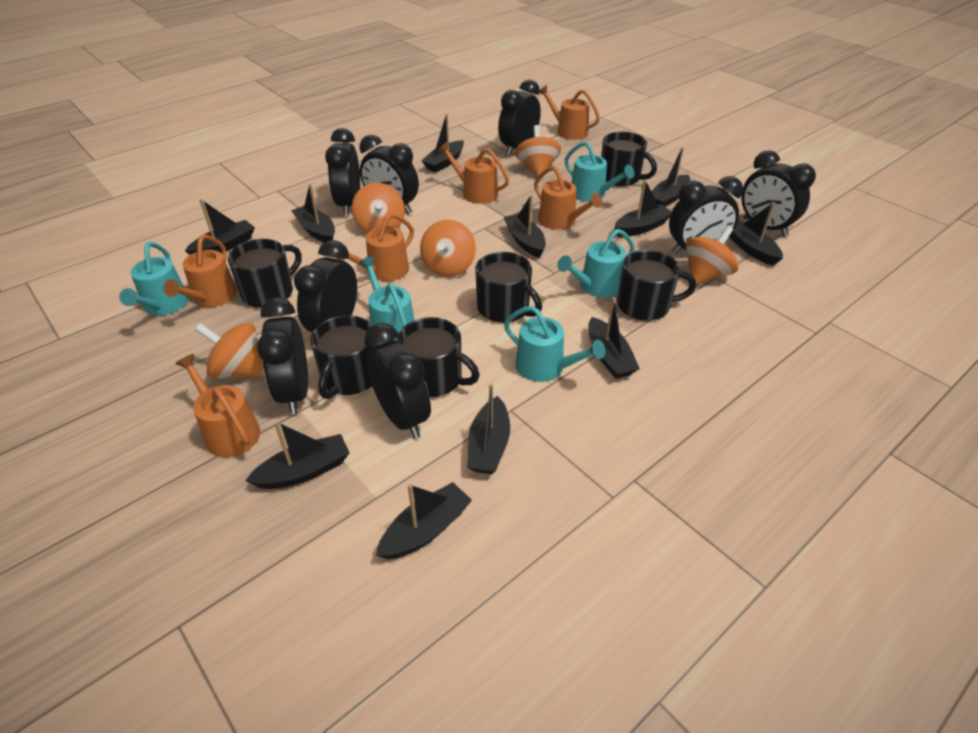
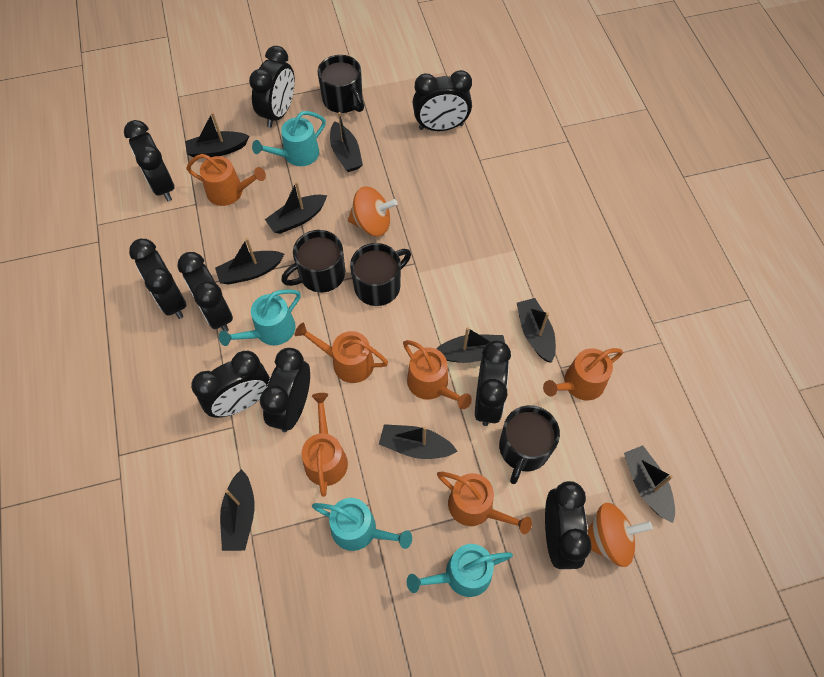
black boat: 11 -> 9
black clock: 8 -> 9
black mug: 6 -> 4
orange spinning top: 5 -> 2
turquoise watering can: 5 -> 4

